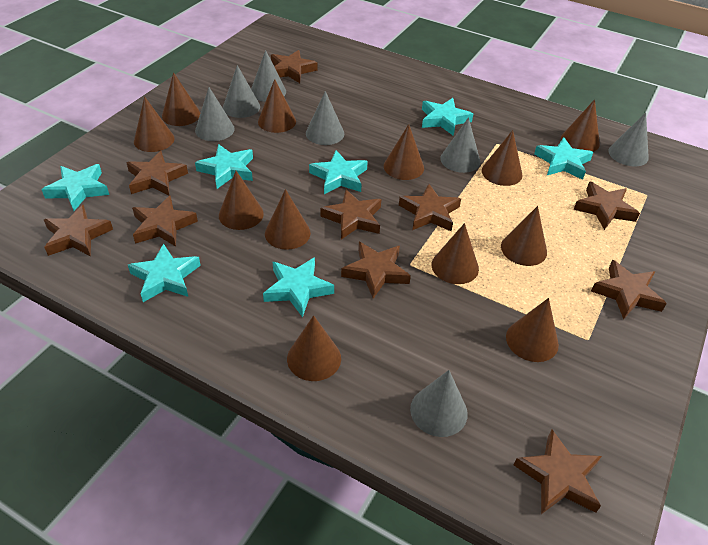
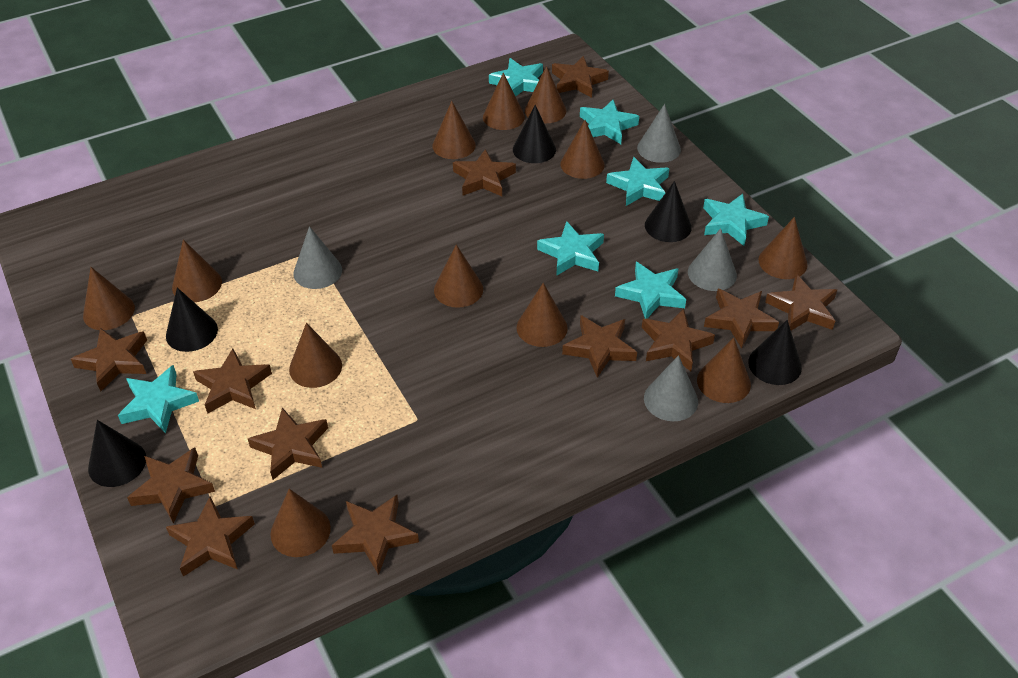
black cone: 0 -> 5
brown star: 10 -> 12
grey cone: 7 -> 4

